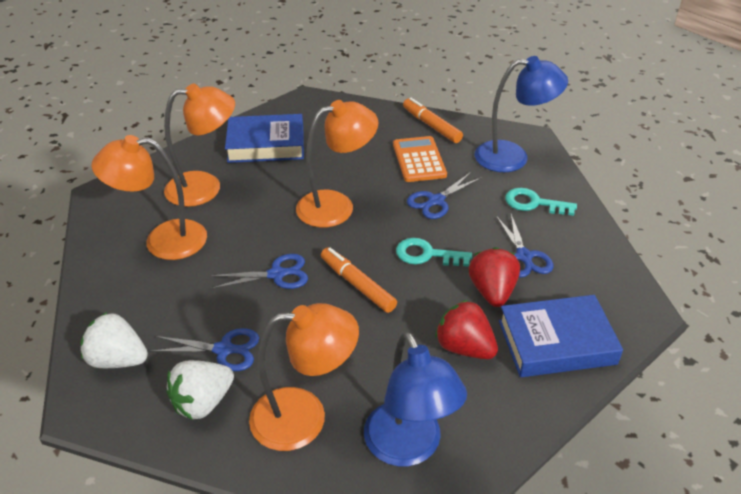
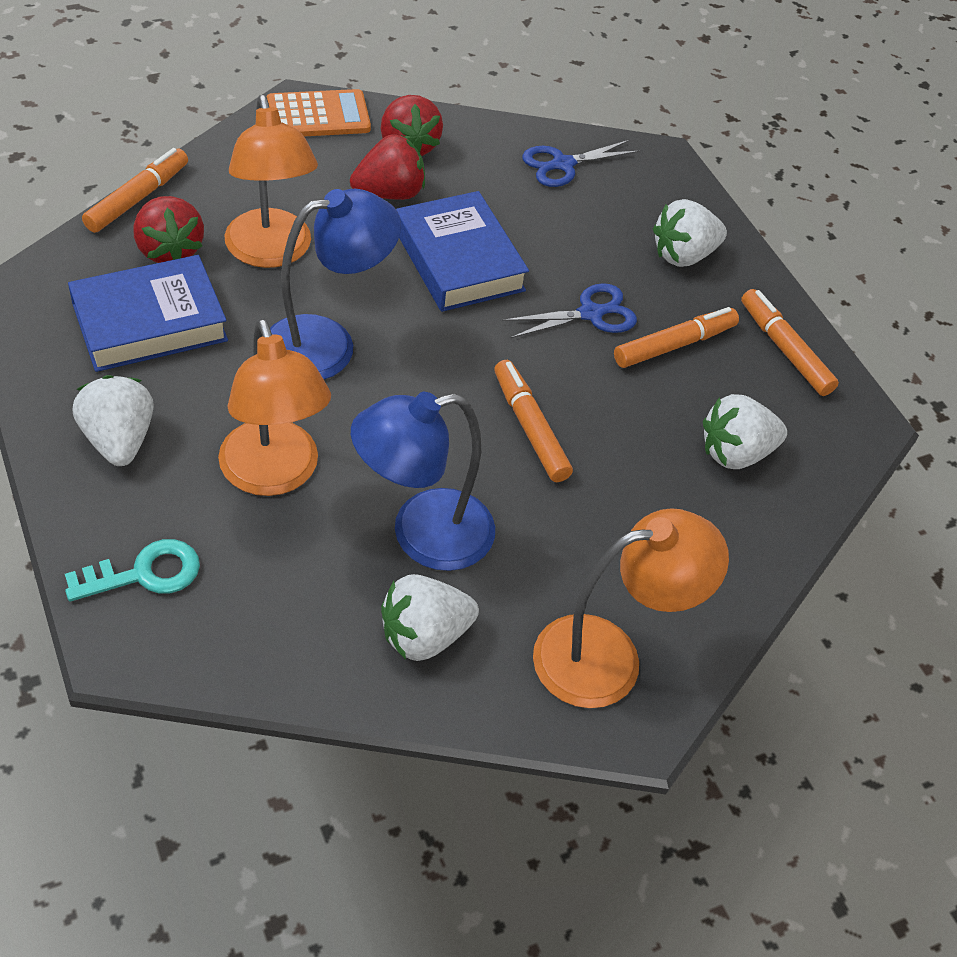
blue scissors: 4 -> 2
orange lamp: 4 -> 3
orange marker: 2 -> 4
red strawberry: 2 -> 3
turquoise key: 2 -> 1
white strawberry: 2 -> 4

